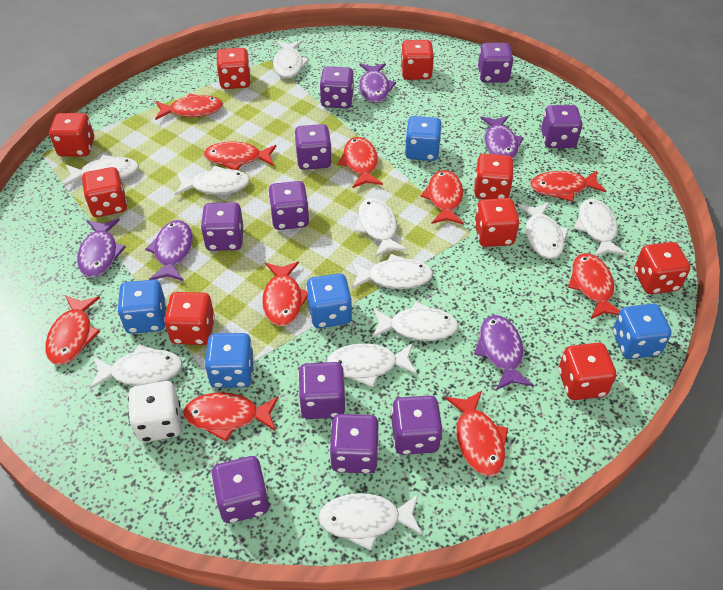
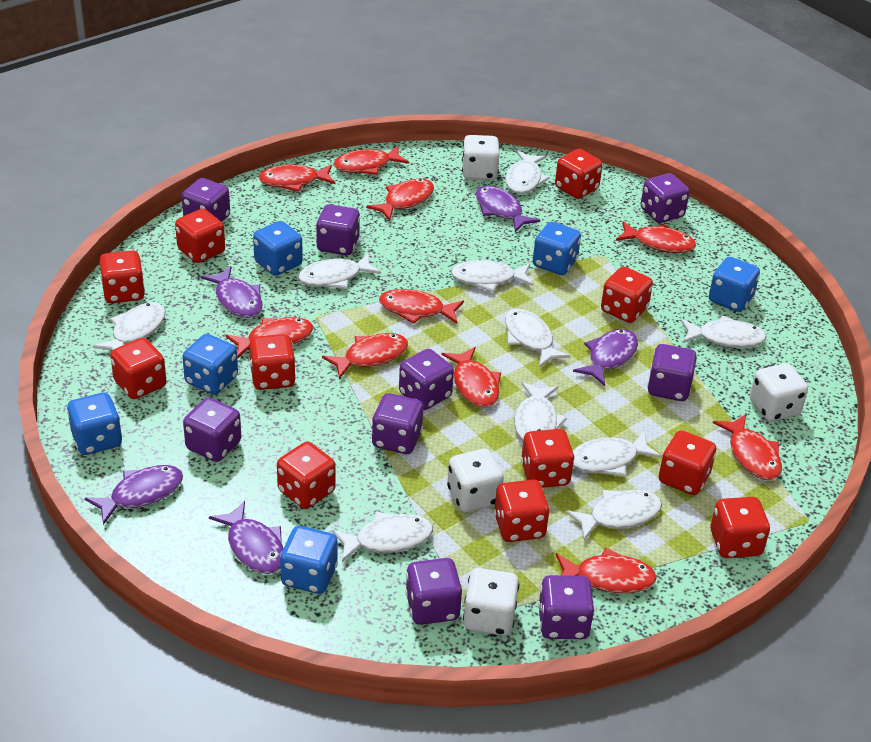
blue dice: 5 -> 6
purple dice: 10 -> 9
red dice: 9 -> 11
white dice: 1 -> 4
white fish: 11 -> 10

